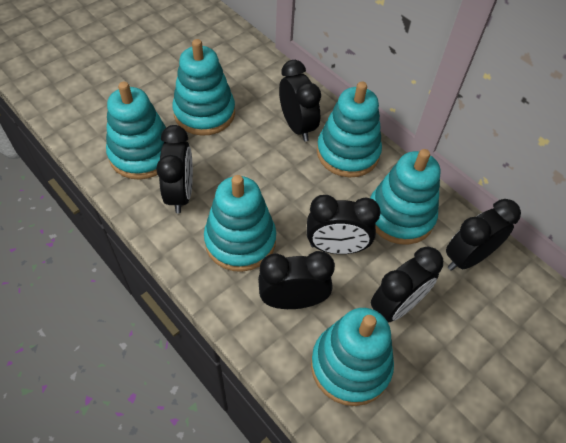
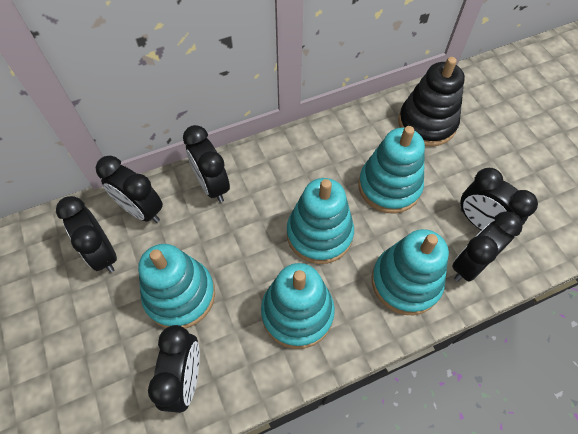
black stacking toy: 0 -> 1
turquoise stacking toy: 6 -> 5

